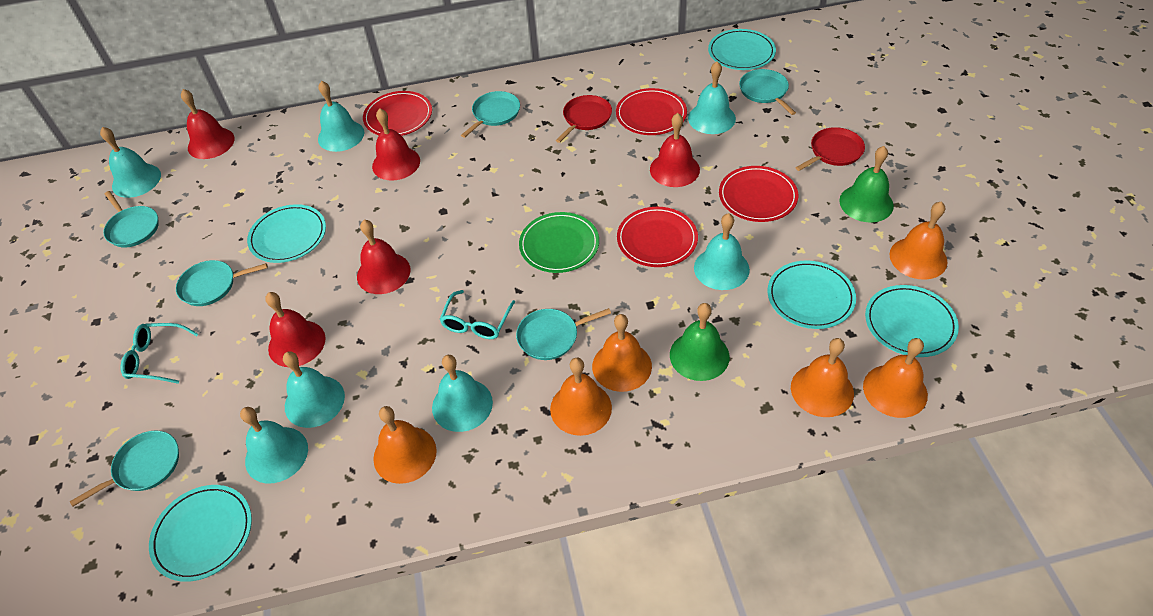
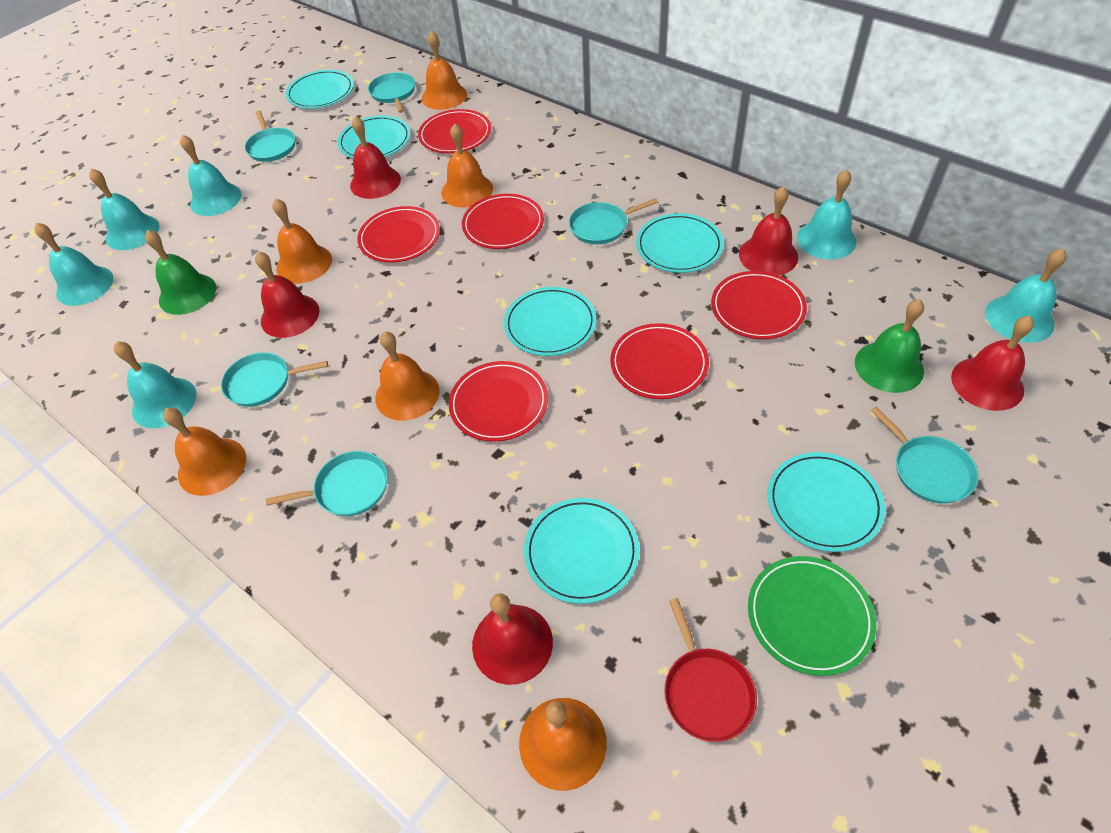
red pan: 2 -> 1
red plate: 4 -> 6
turquoise bell: 7 -> 6
turquoise glasses: 2 -> 0
turquoise plate: 5 -> 6

